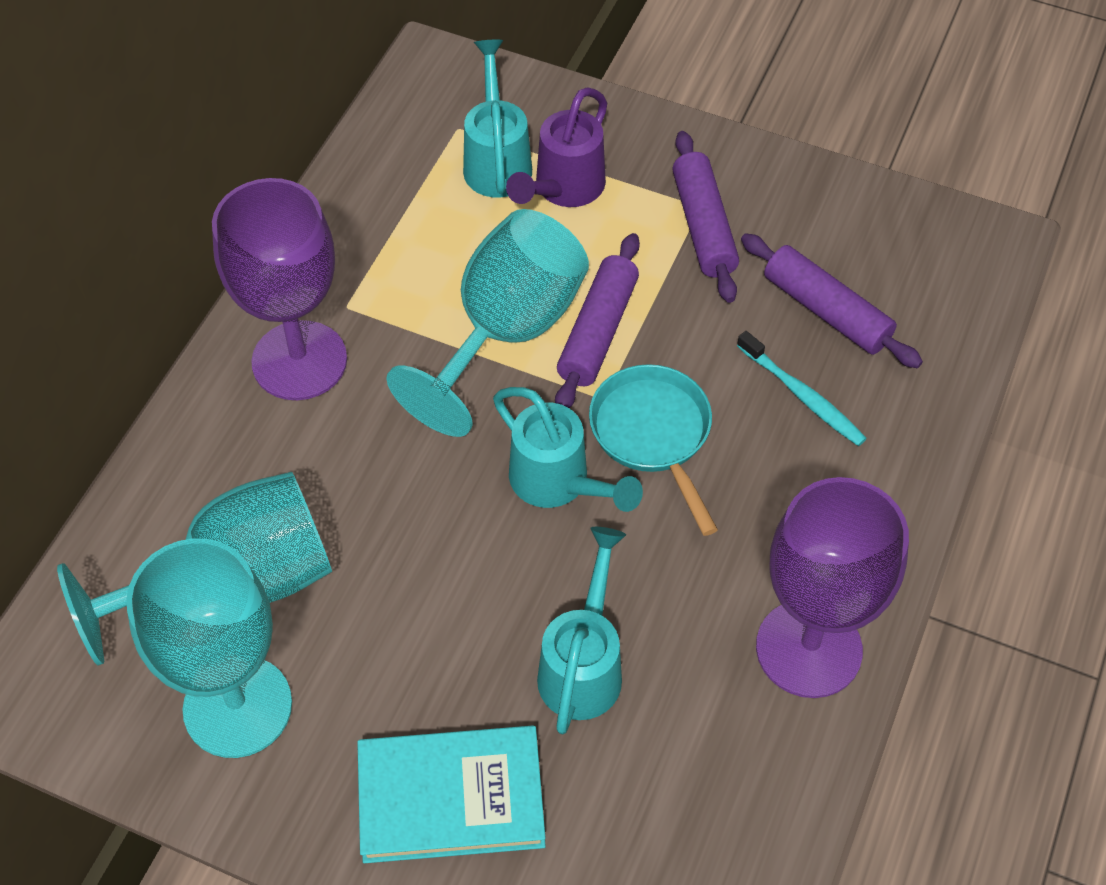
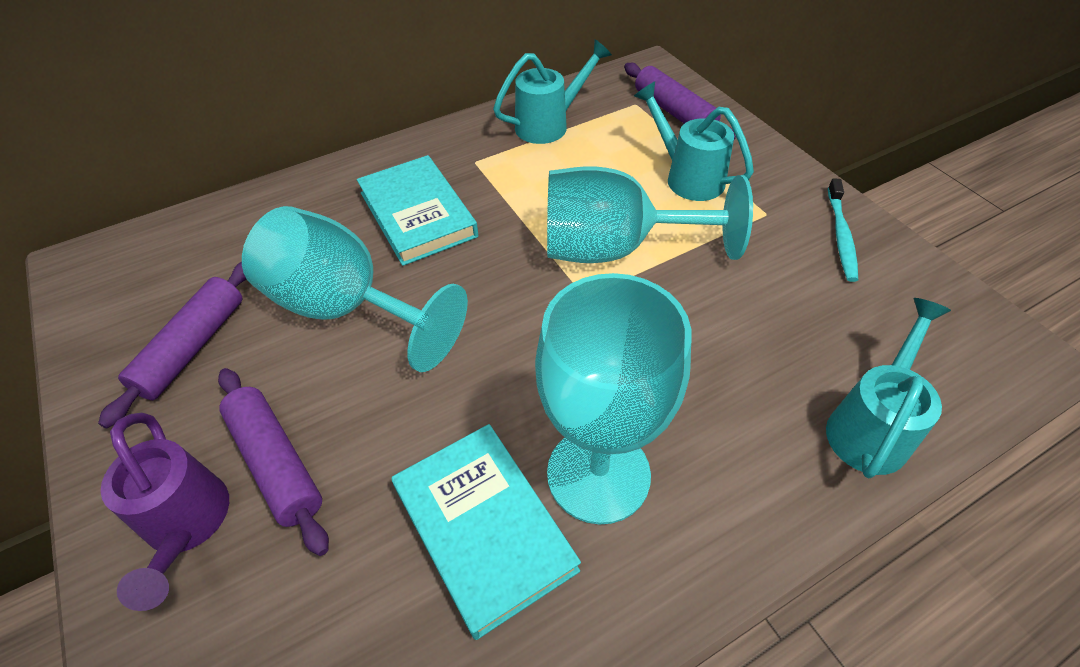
purple goblet: 2 -> 0
turquoise book: 1 -> 2
turquoise pan: 1 -> 0

